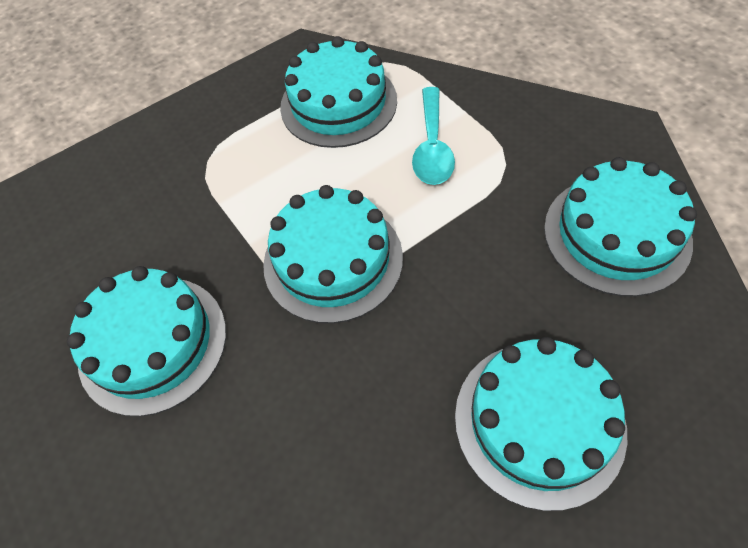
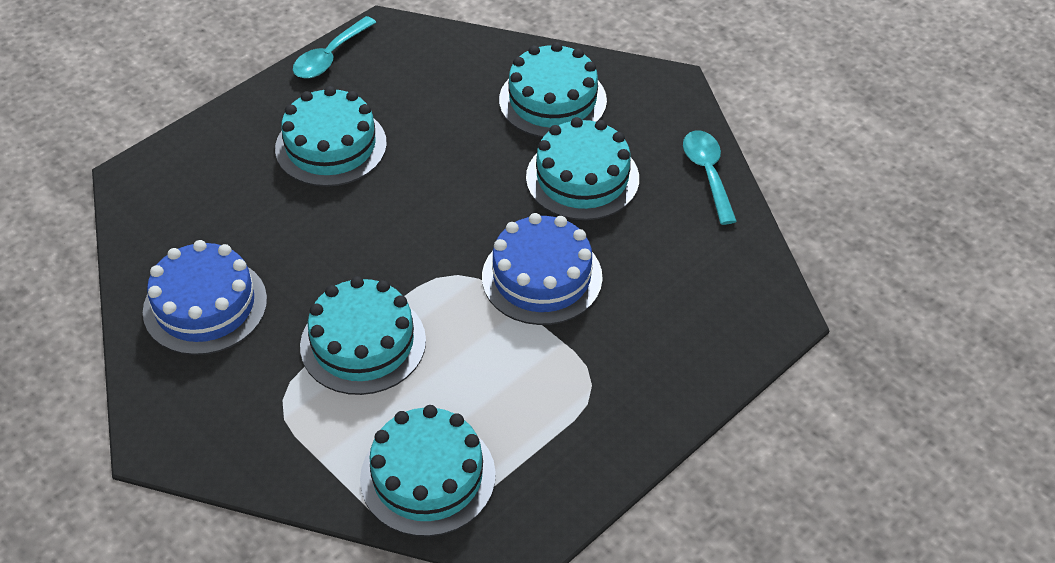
blue cake: 0 -> 2
turquoise spoon: 1 -> 2

